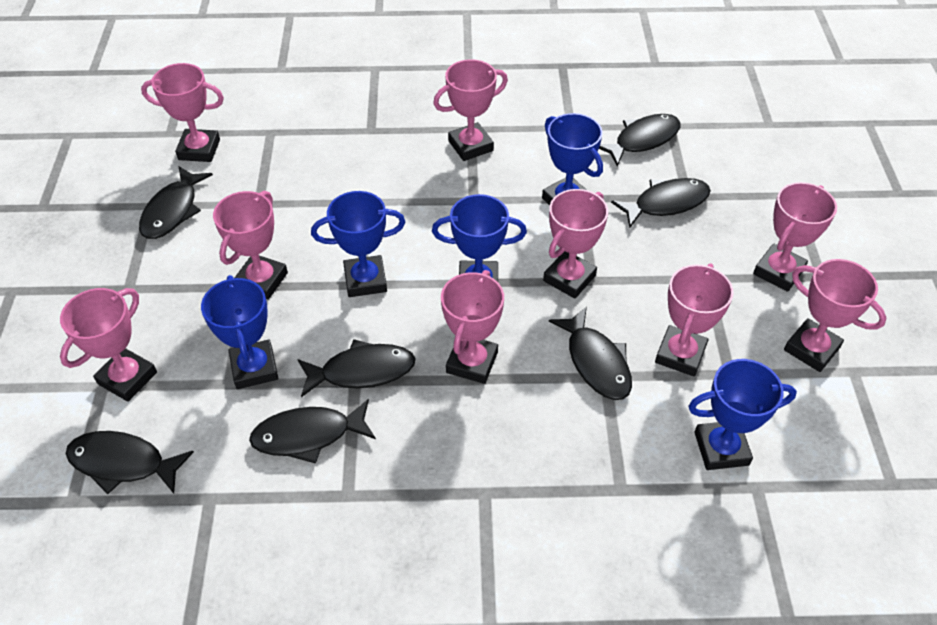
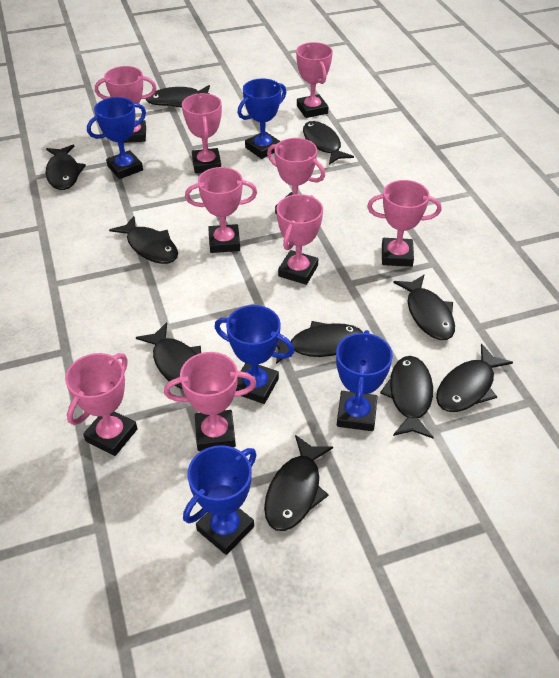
black fish: 7 -> 10

